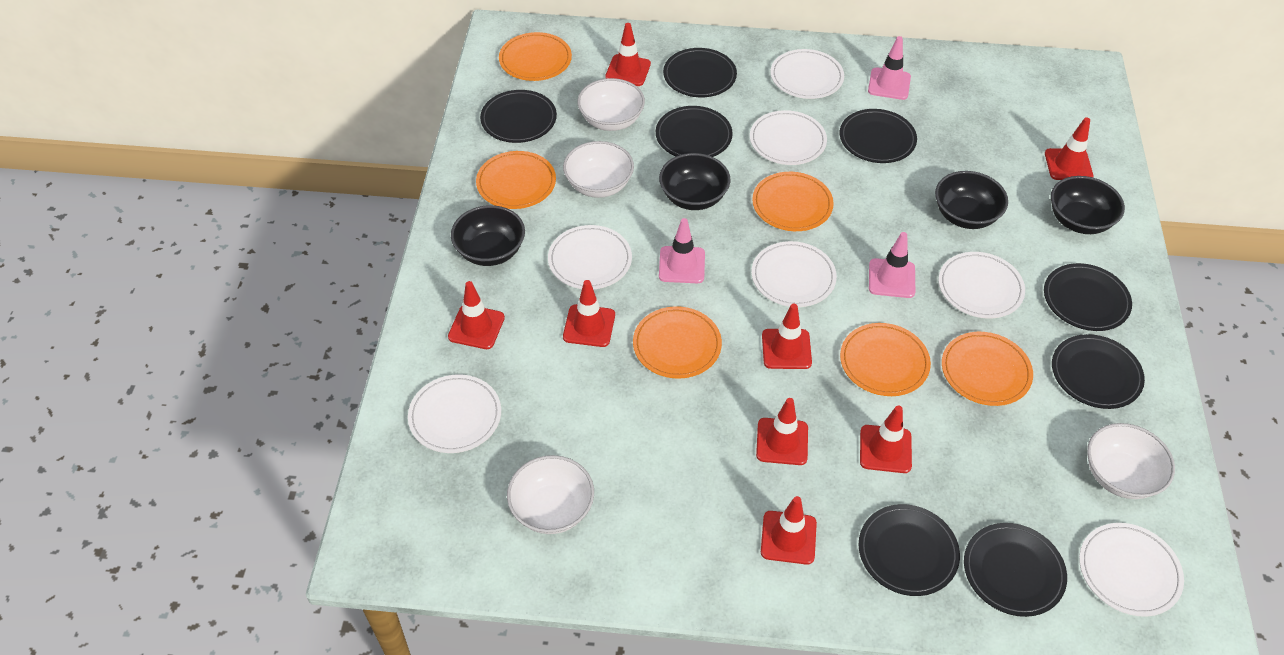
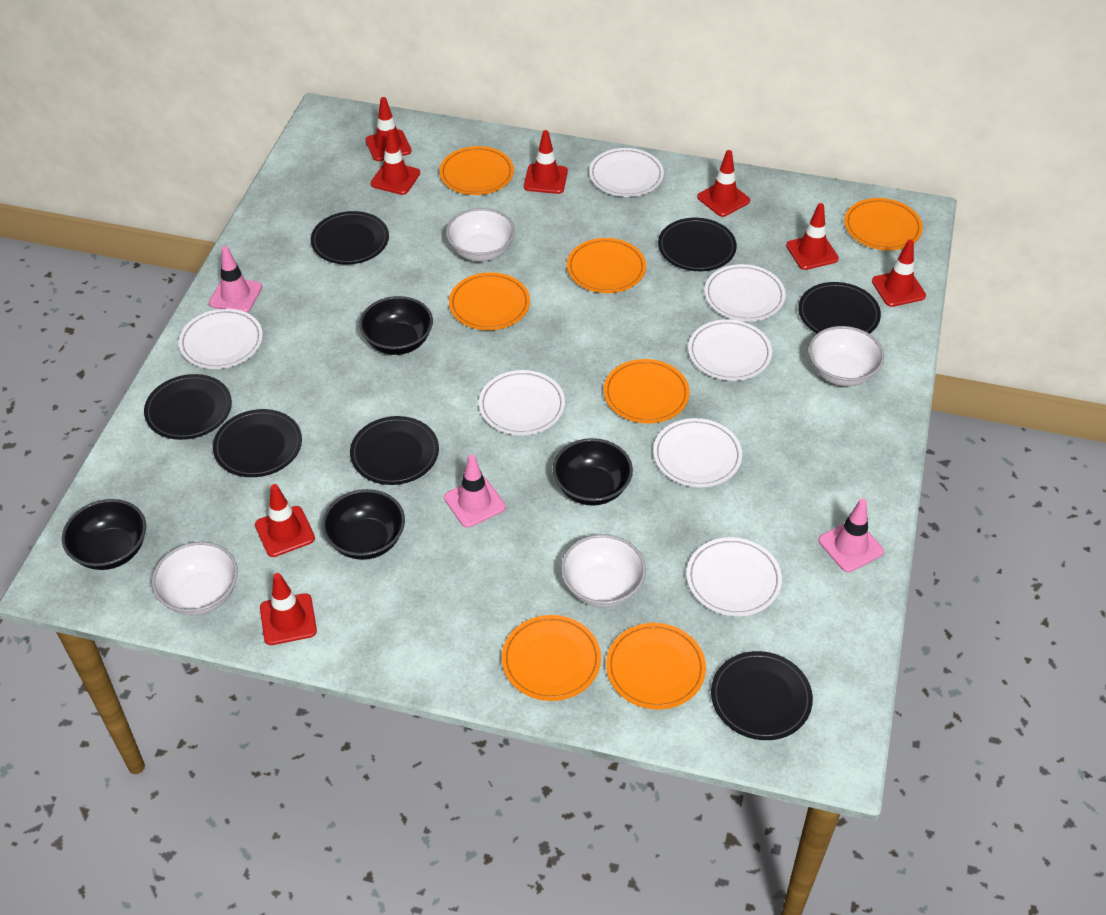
black plate: 8 -> 7
orange plate: 6 -> 7

